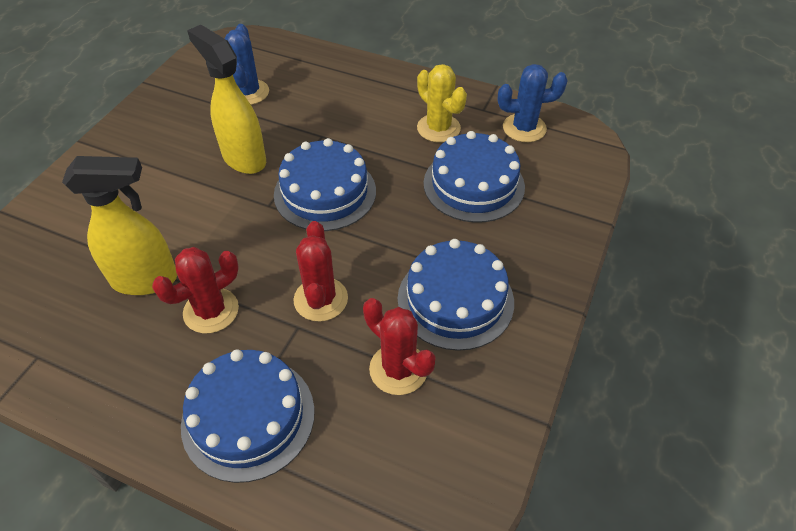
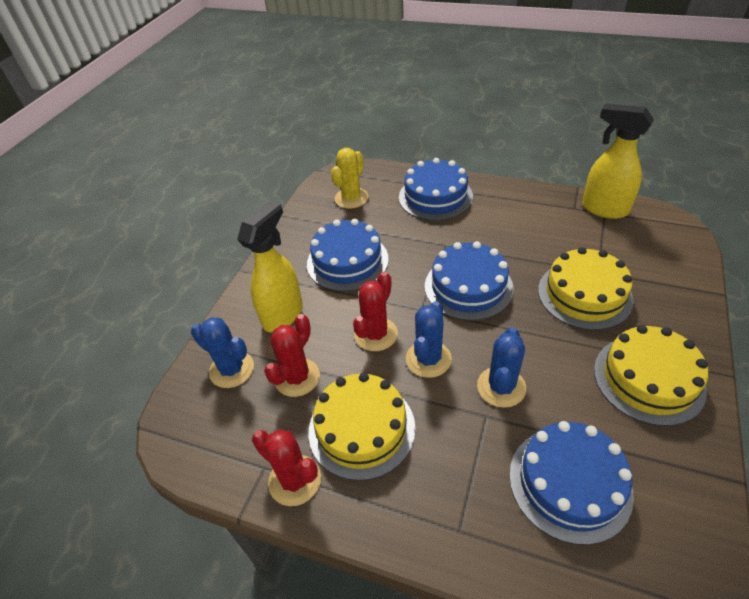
blue cactus: 2 -> 3
yellow cake: 0 -> 3

